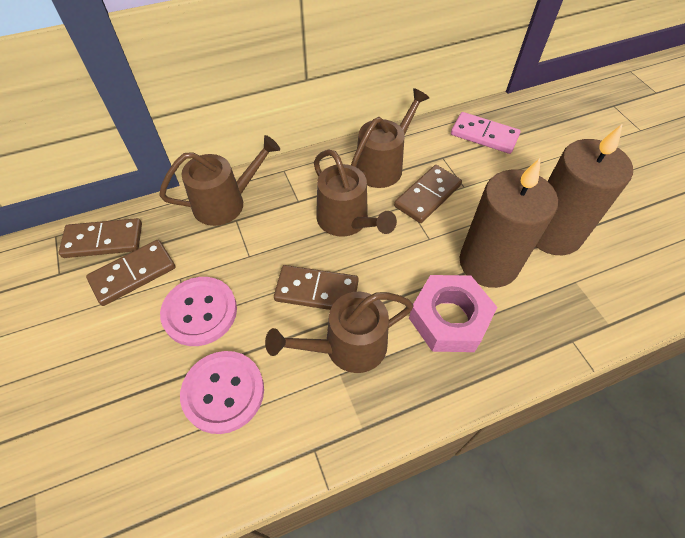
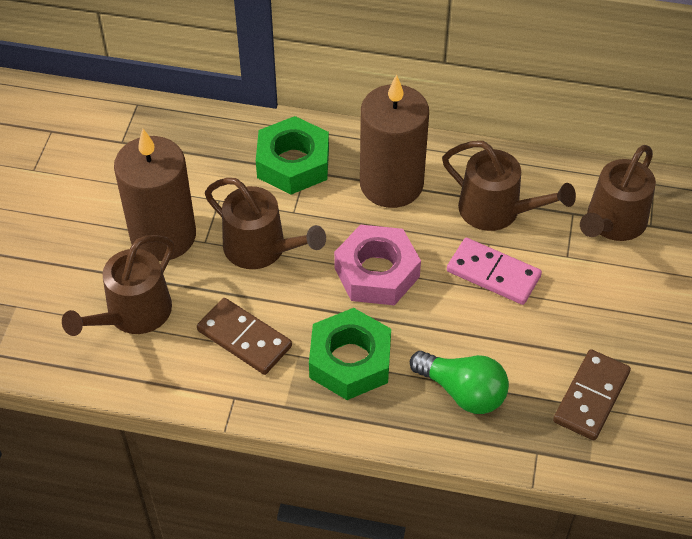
brown domino: 4 -> 2
green light bulb: 0 -> 1
green nut: 0 -> 2
pink button: 2 -> 0

